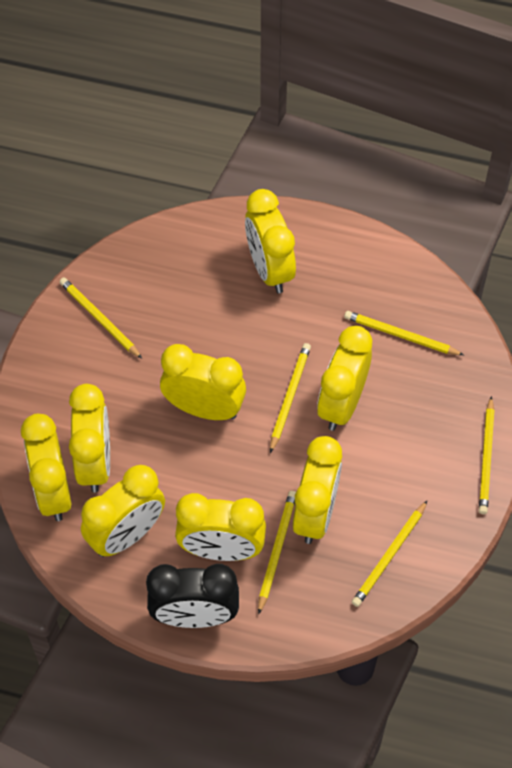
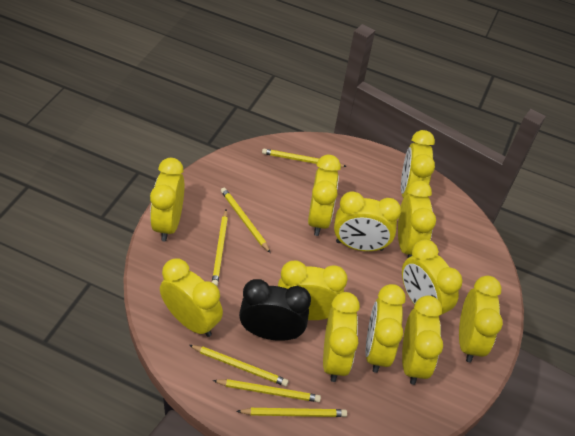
yellow clock: 8 -> 12

